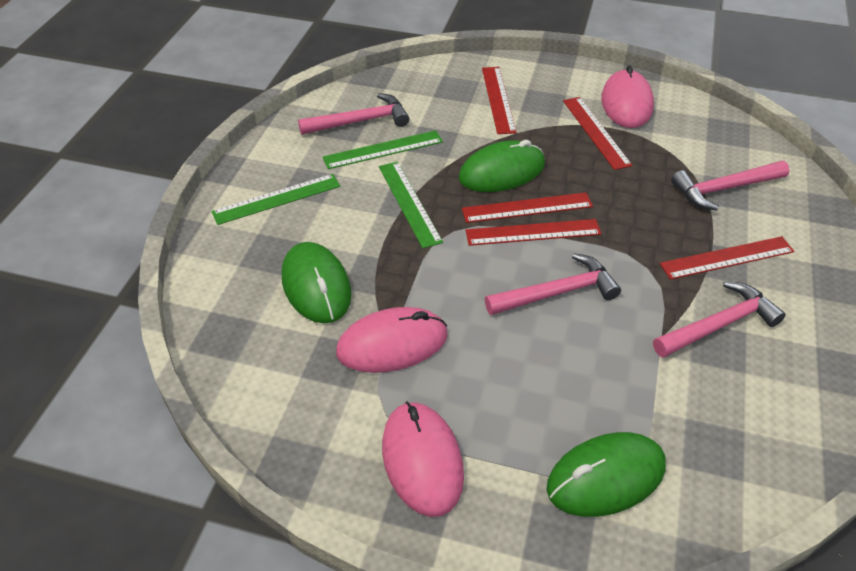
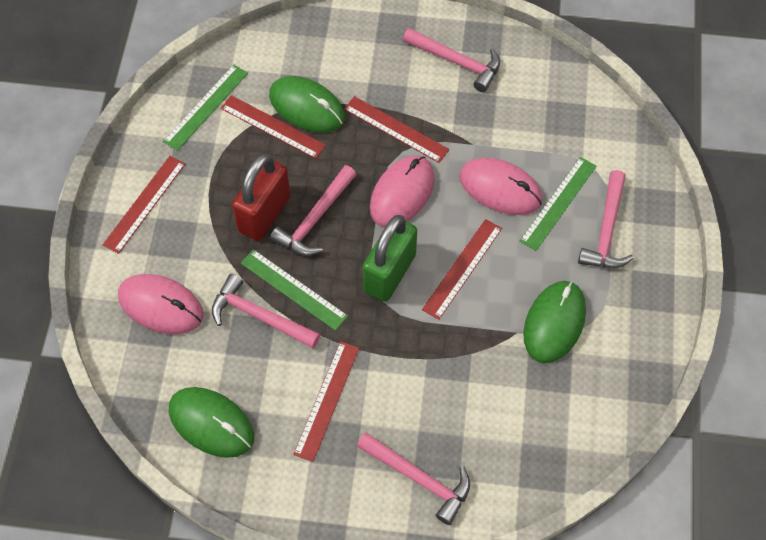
green padlock: 0 -> 1
pink hammer: 4 -> 5
red padlock: 0 -> 1

